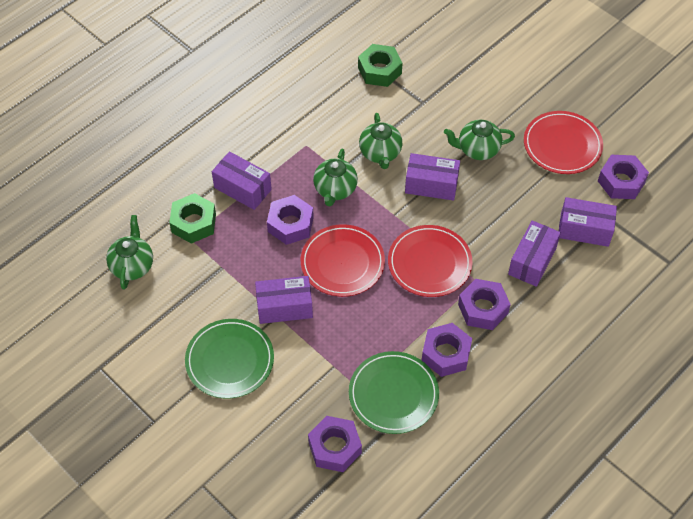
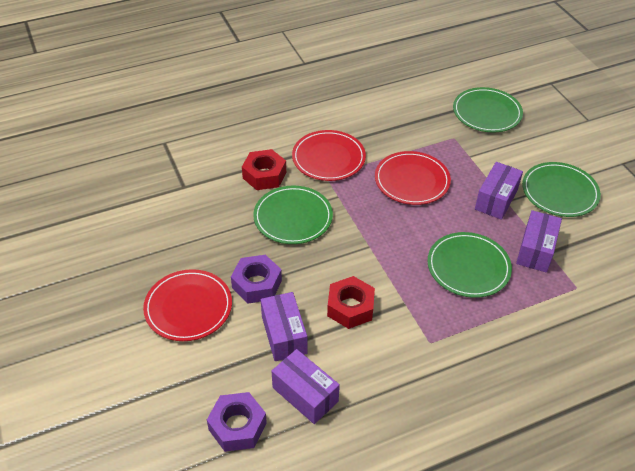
green nut: 2 -> 0
green plate: 2 -> 4
green teapot: 4 -> 0
purple box: 5 -> 4
purple nut: 5 -> 2
red nut: 0 -> 2

